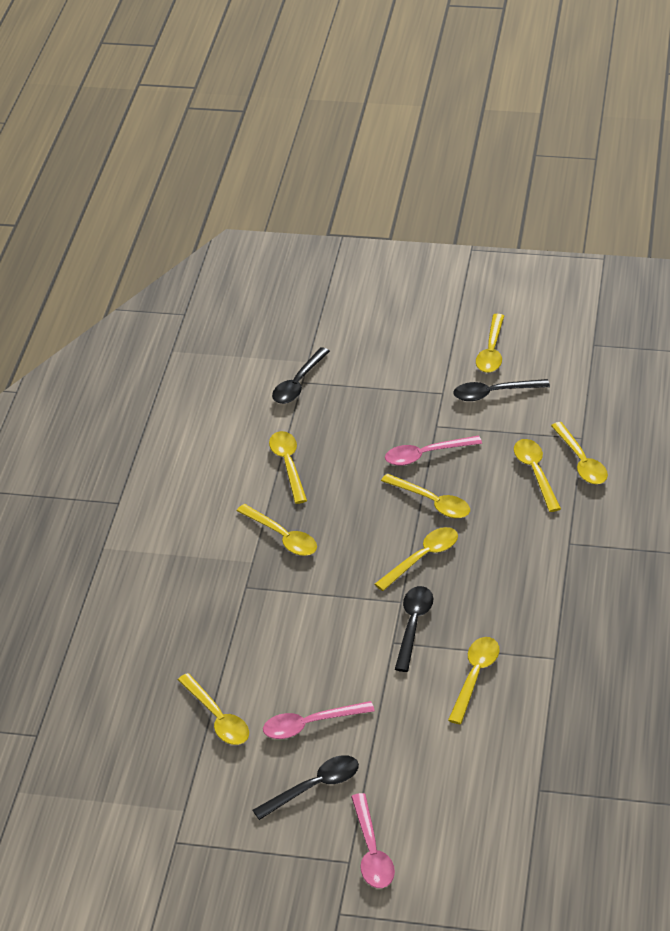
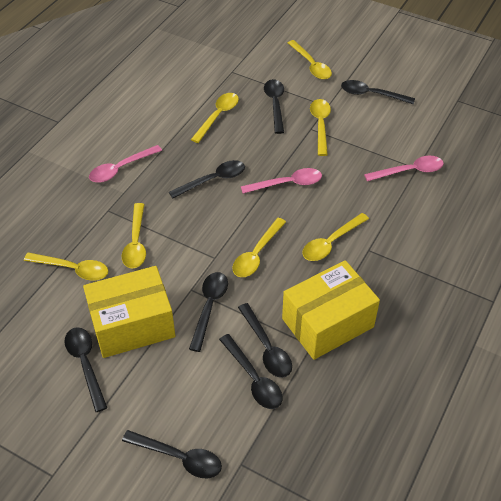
black spoon: 4 -> 8
yellow box: 0 -> 2
yellow spoon: 9 -> 7

